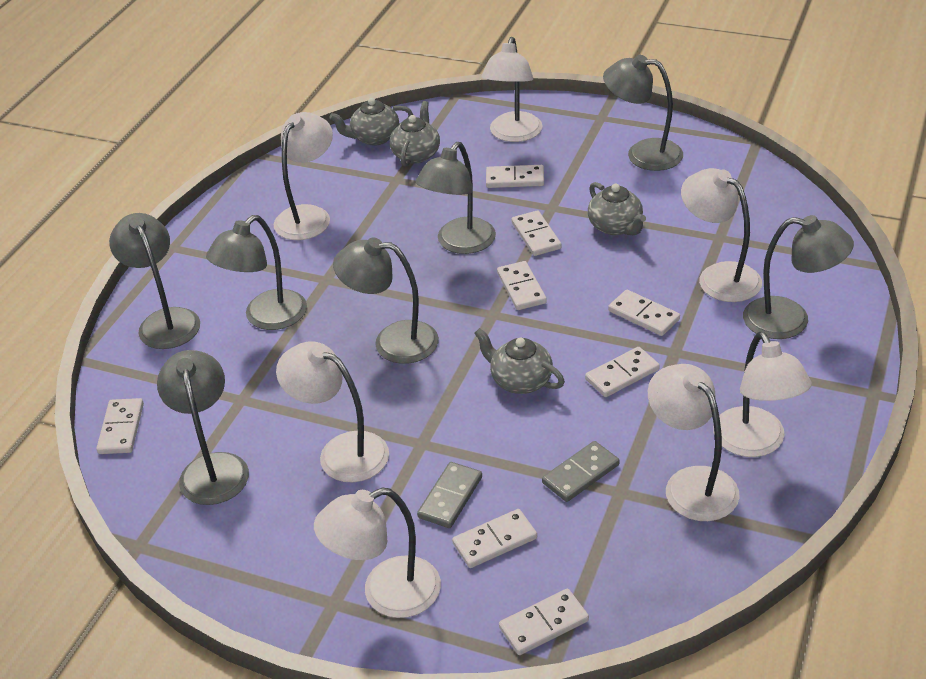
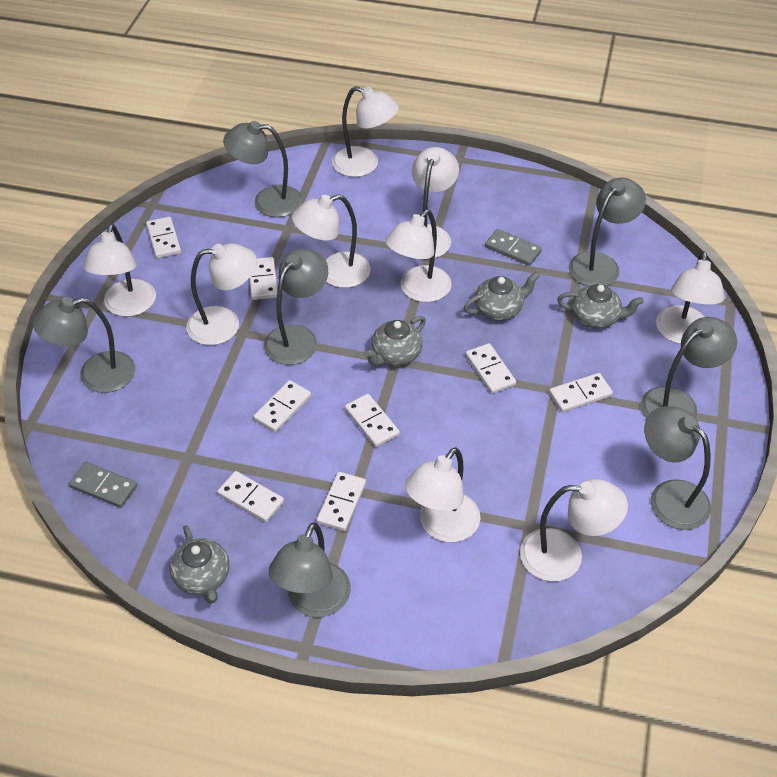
white lamp: 7 -> 9

